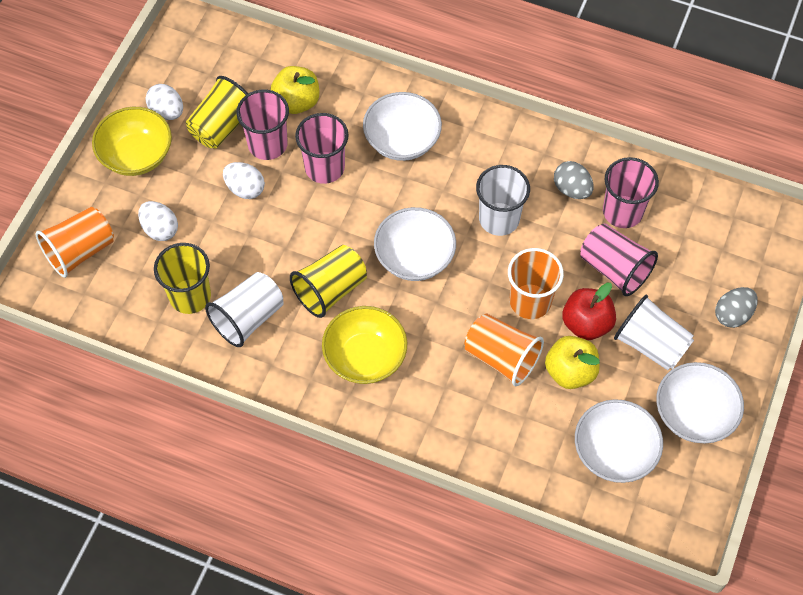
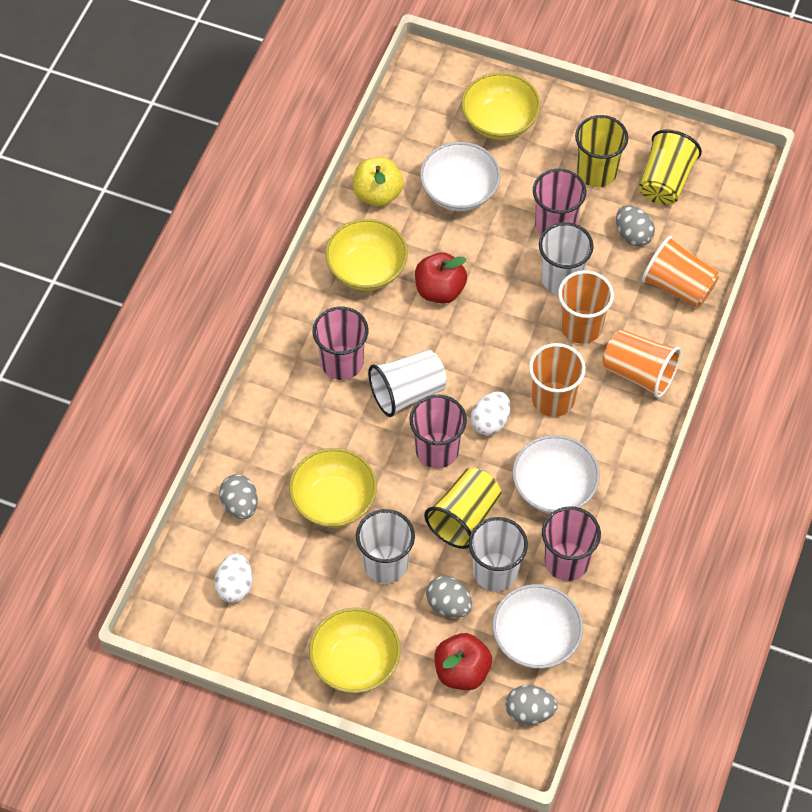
grey egg: 2 -> 4
orange cup: 3 -> 4
red apple: 1 -> 2
white bowl: 4 -> 3
white cup: 3 -> 4
white egg: 3 -> 2
yellow apple: 2 -> 1
yellow bowl: 2 -> 4

